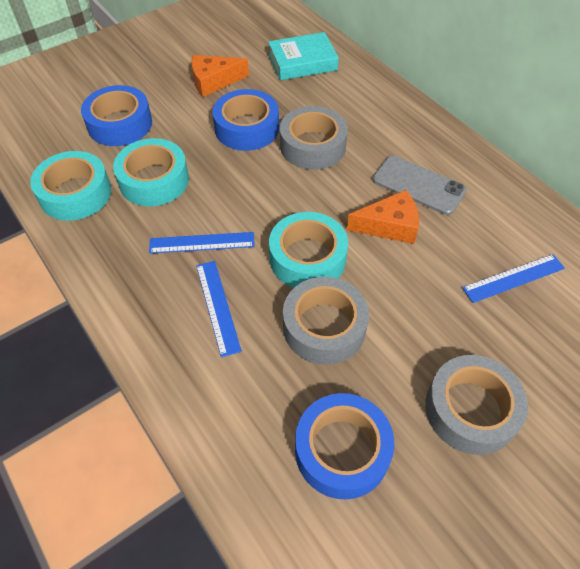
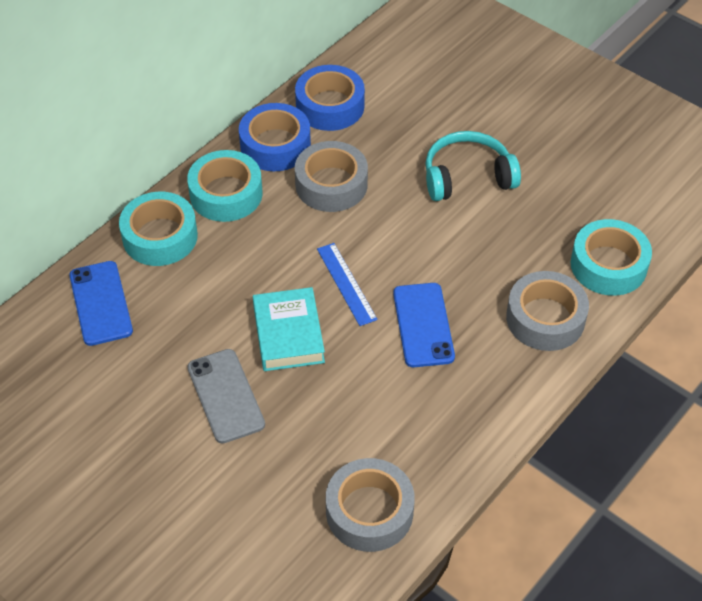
blue phone: 0 -> 2
blue ruler: 3 -> 1
blue tape: 3 -> 2
orange cheese: 2 -> 0
turquoise headphones: 0 -> 1

